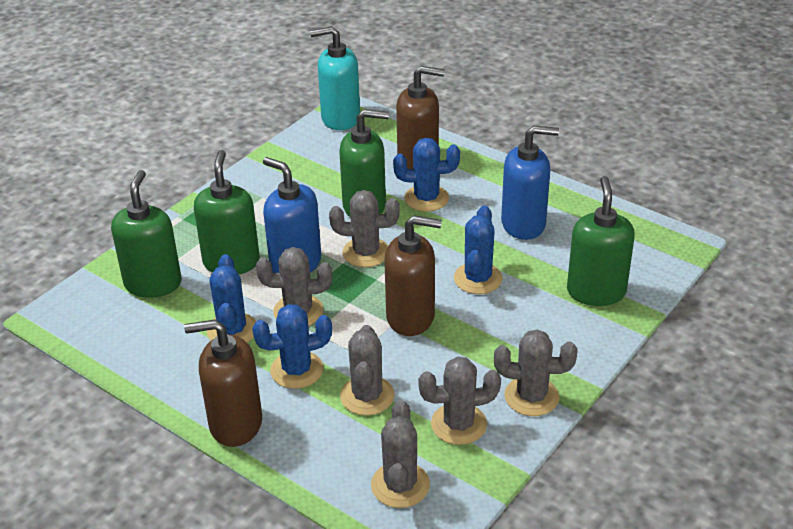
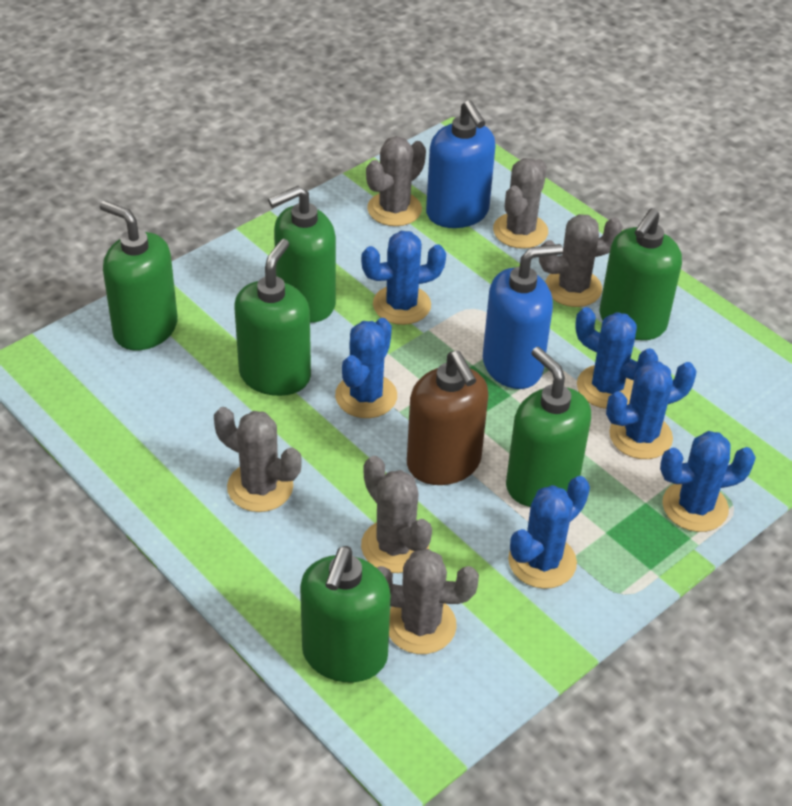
blue cactus: 4 -> 6
brown soap dispenser: 3 -> 1
green soap dispenser: 4 -> 6
turquoise soap dispenser: 1 -> 0

